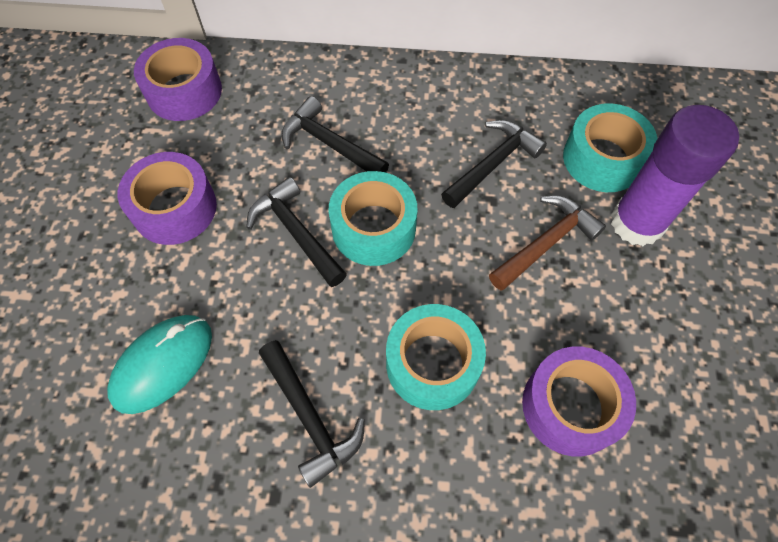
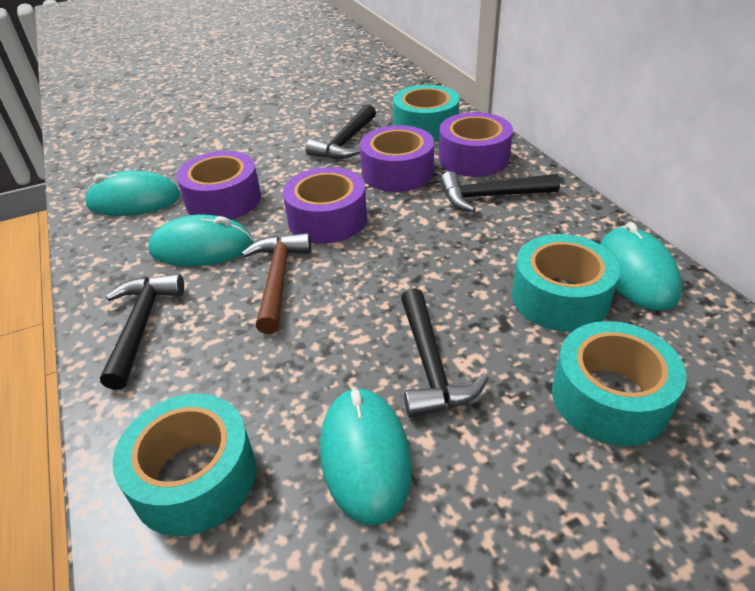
purple glue stick: 1 -> 0
purple tape: 3 -> 4
turquoise mouse: 1 -> 4
turquoise tape: 3 -> 4

